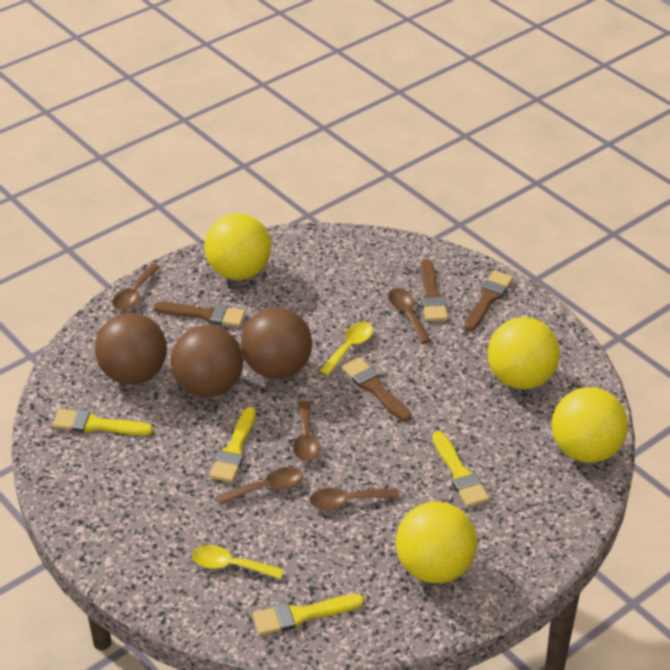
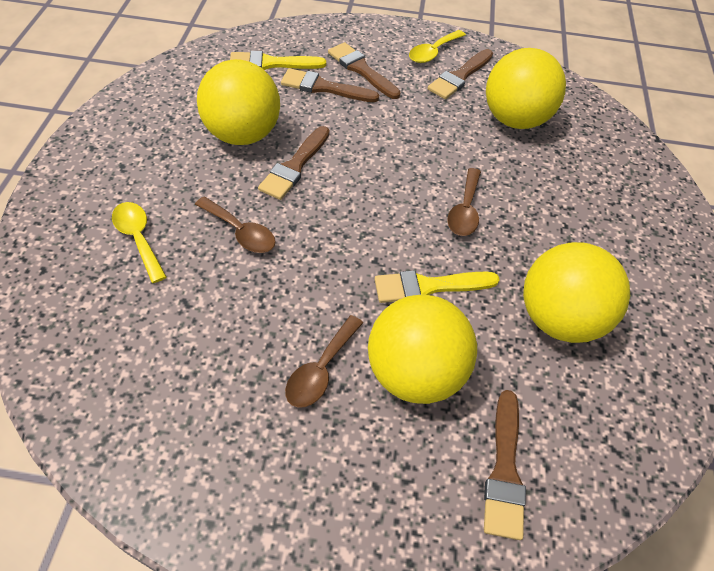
brown ball: 3 -> 0
brown brush: 4 -> 5
brown spoon: 5 -> 3
yellow brush: 4 -> 2

